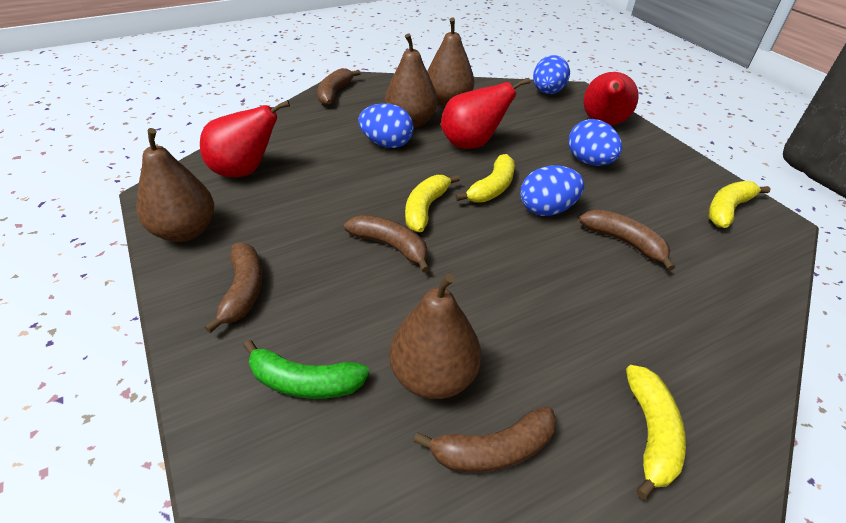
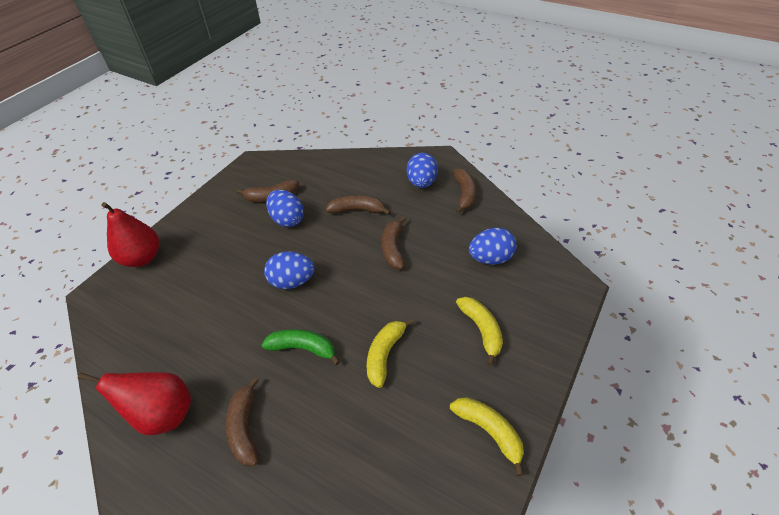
brown pear: 4 -> 0
red pear: 3 -> 2
yellow banana: 4 -> 3

